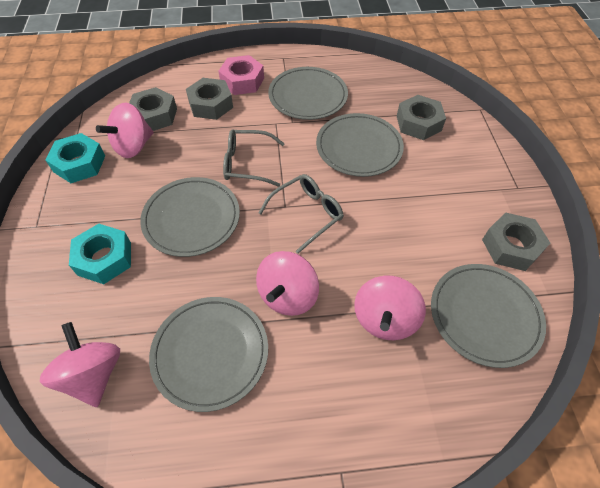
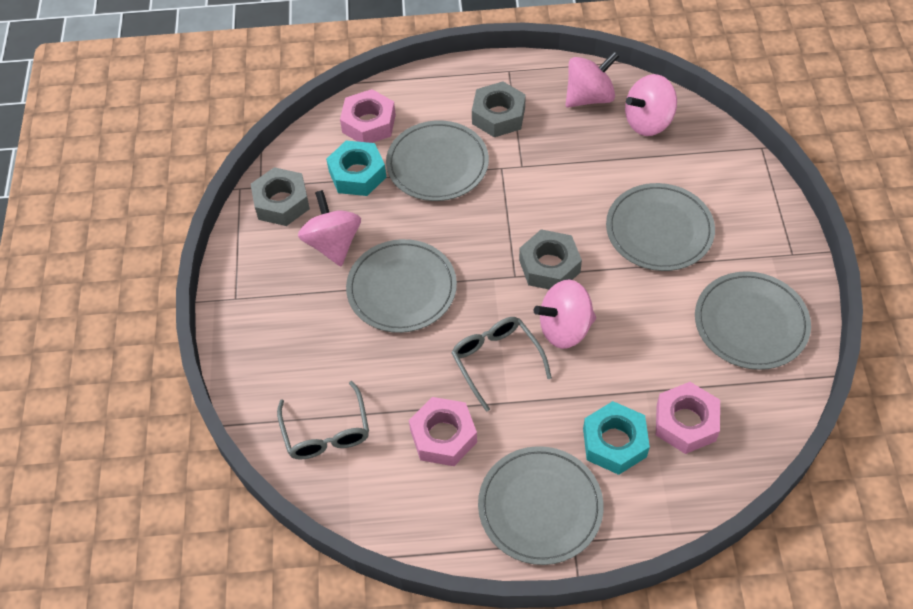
grey nut: 4 -> 3
pink nut: 1 -> 3

